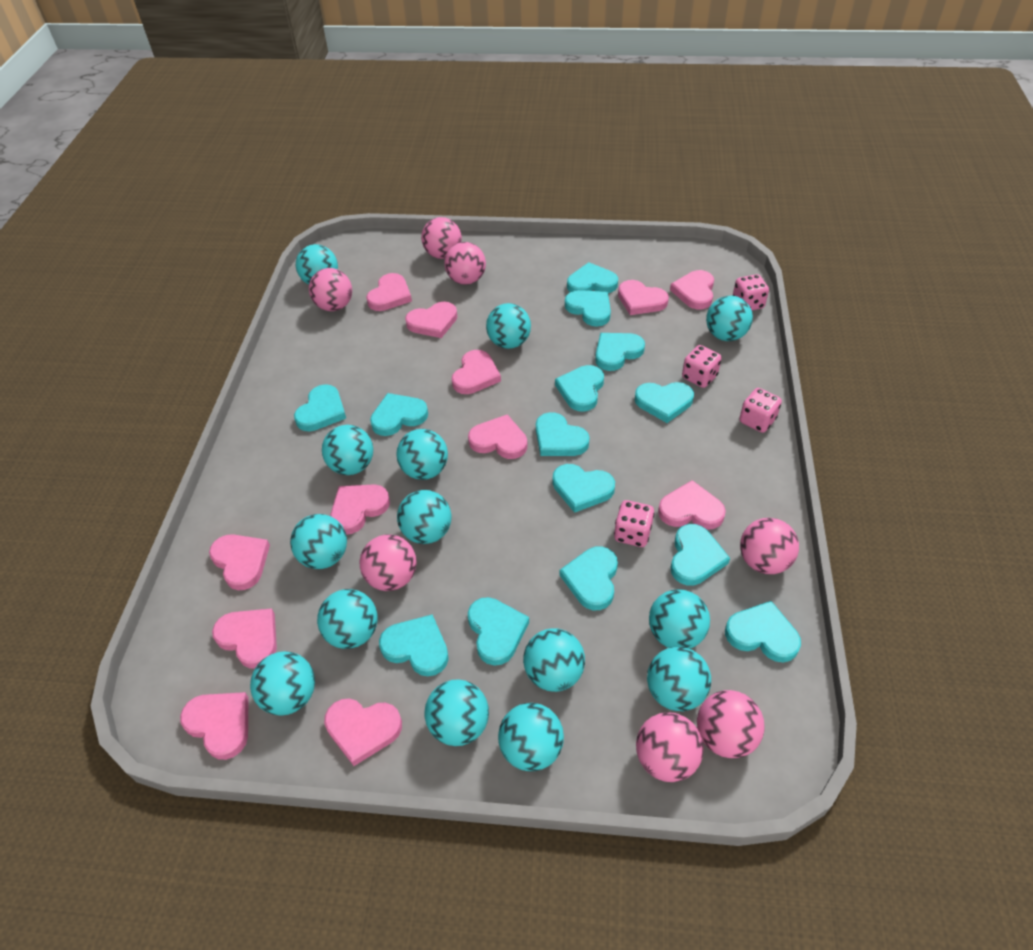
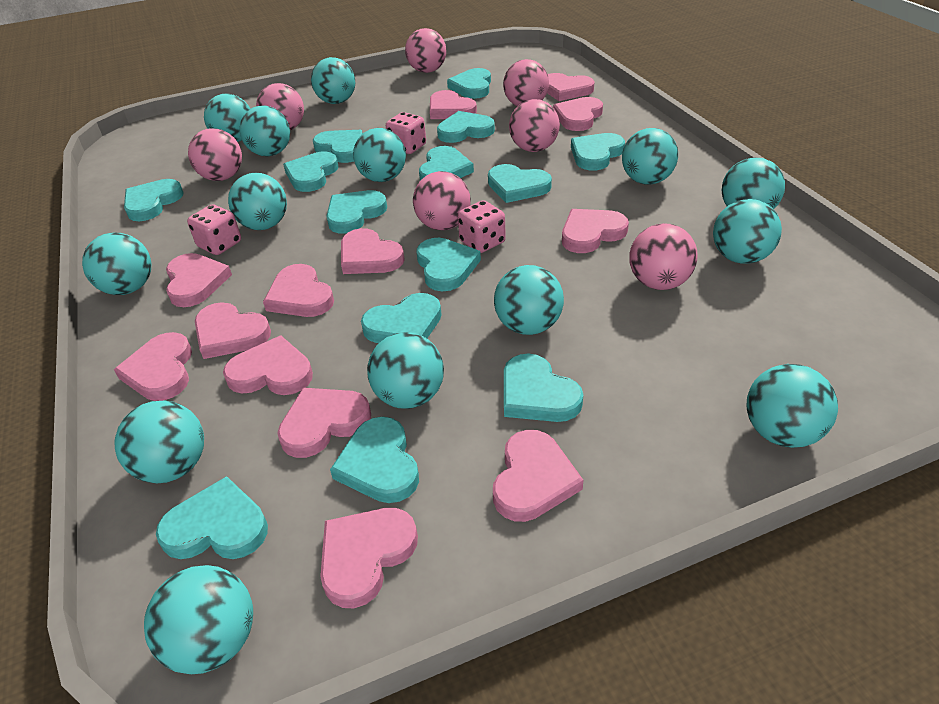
pink dice: 4 -> 3
pink heart: 12 -> 13

